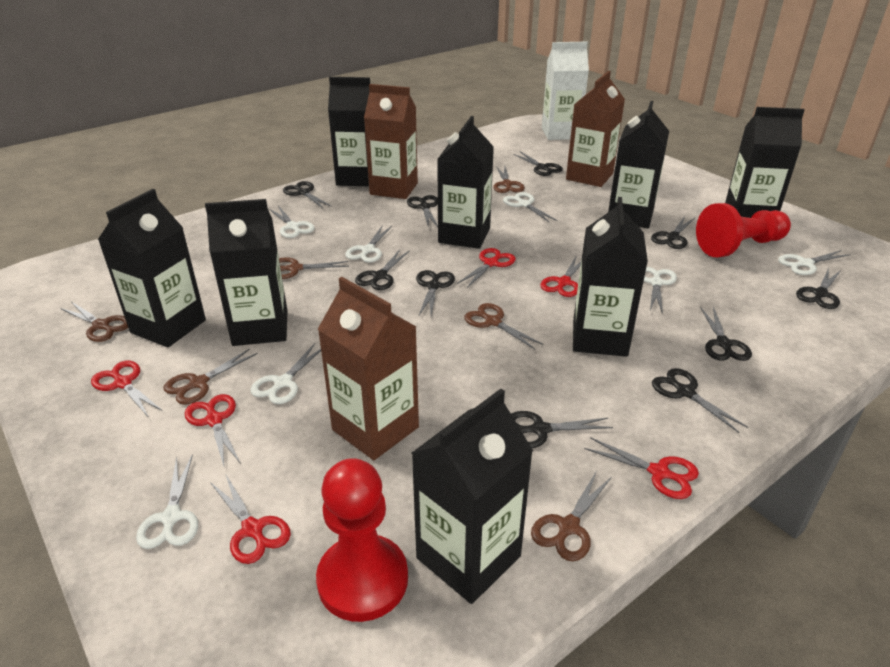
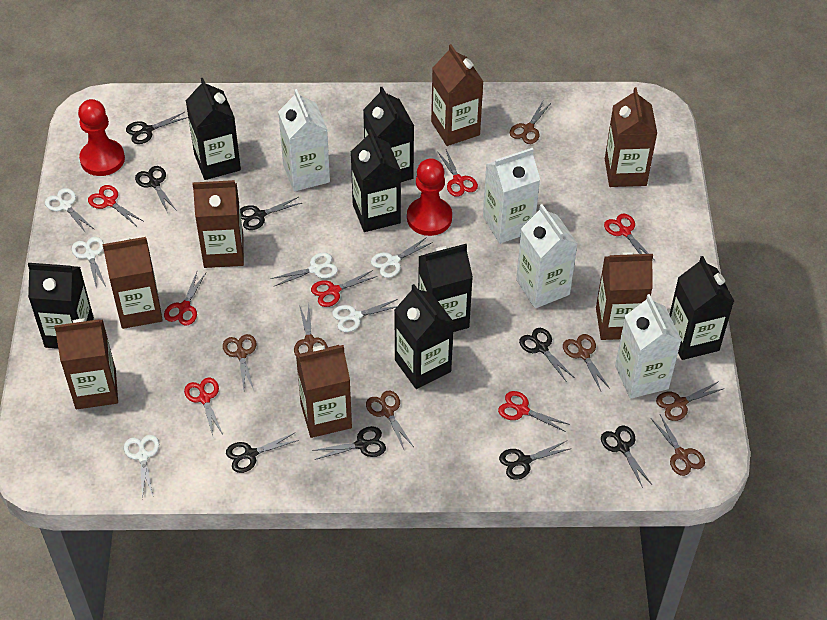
black carton: 8 -> 7
black scissors: 10 -> 8
brown carton: 3 -> 7
brown scissors: 6 -> 7
red scissors: 6 -> 7
white carton: 1 -> 4
white scissors: 7 -> 6

